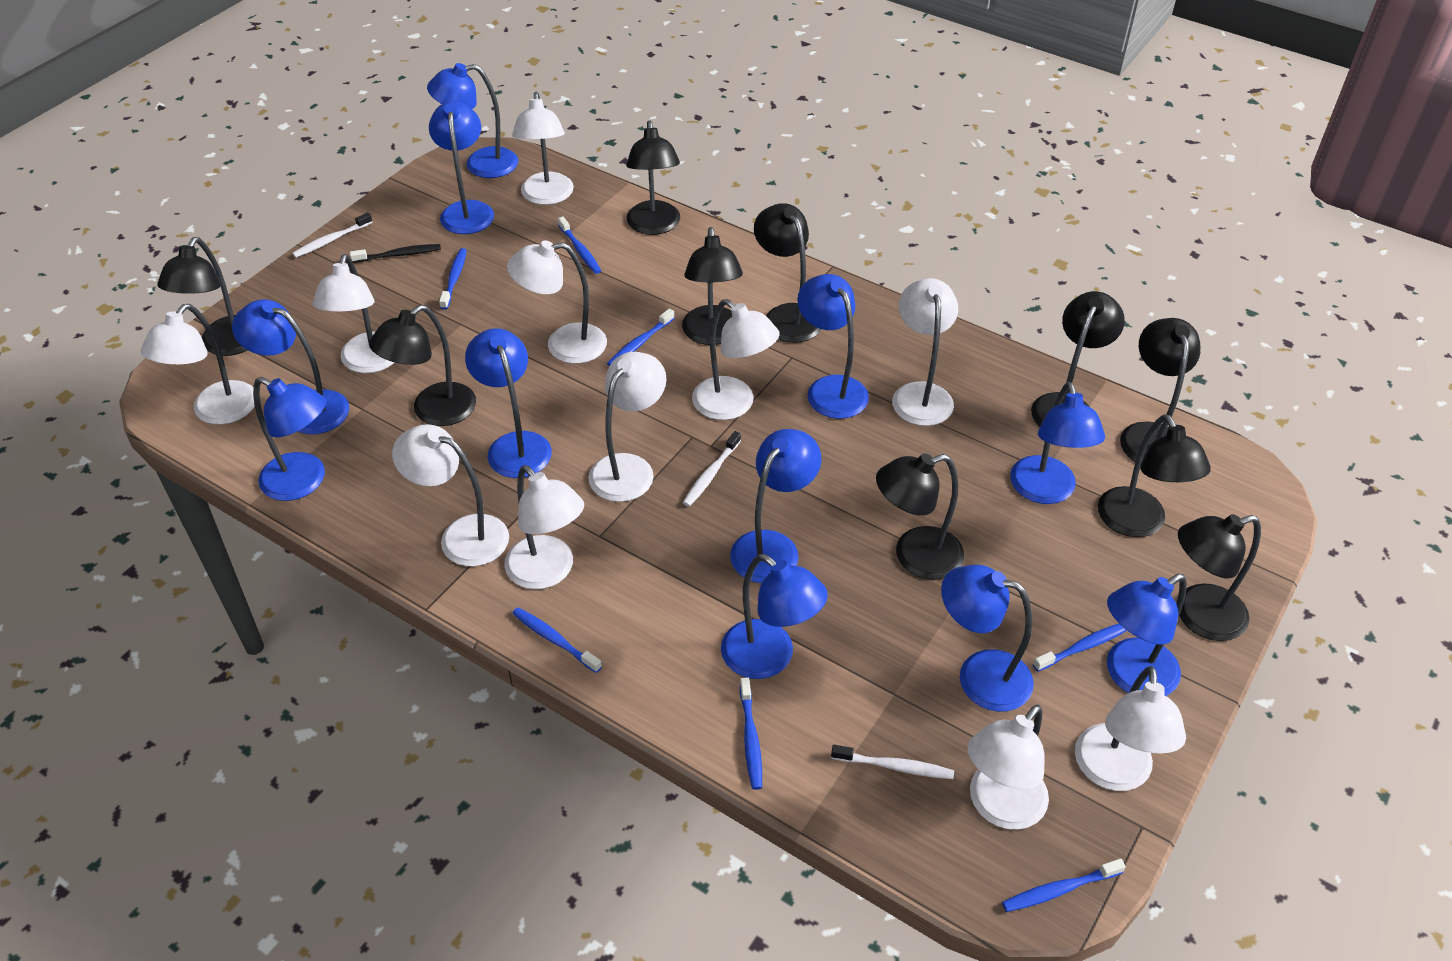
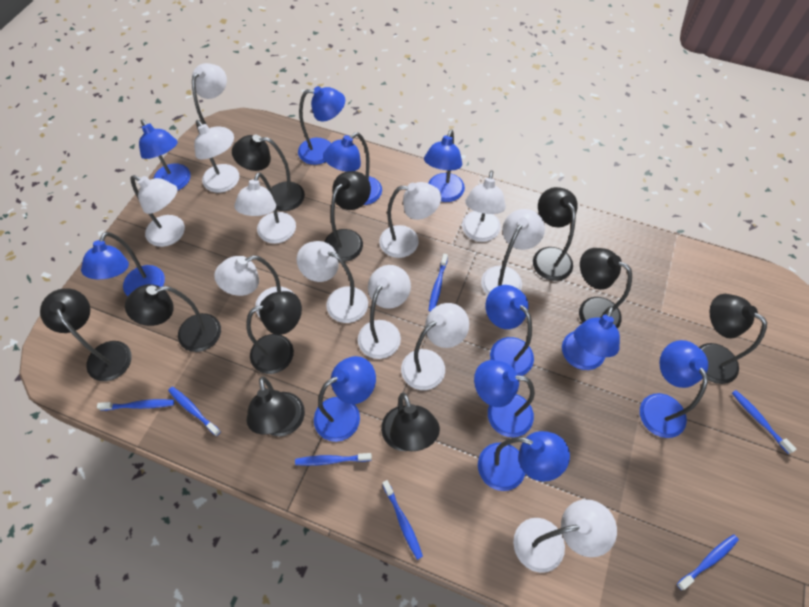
black toothbrush: 1 -> 0
white lamp: 11 -> 12
white toothbrush: 3 -> 0

